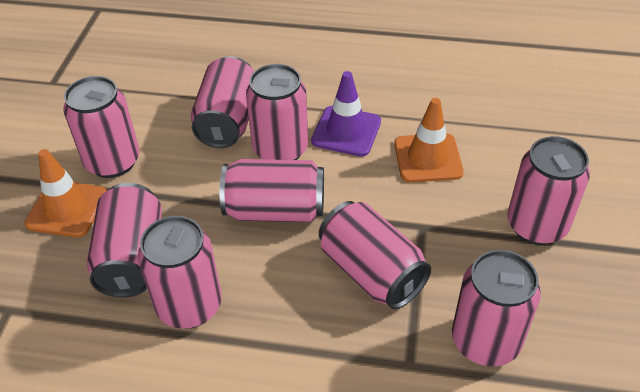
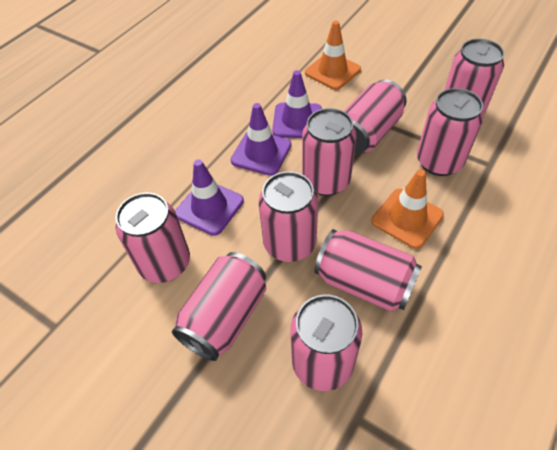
purple traffic cone: 1 -> 3

